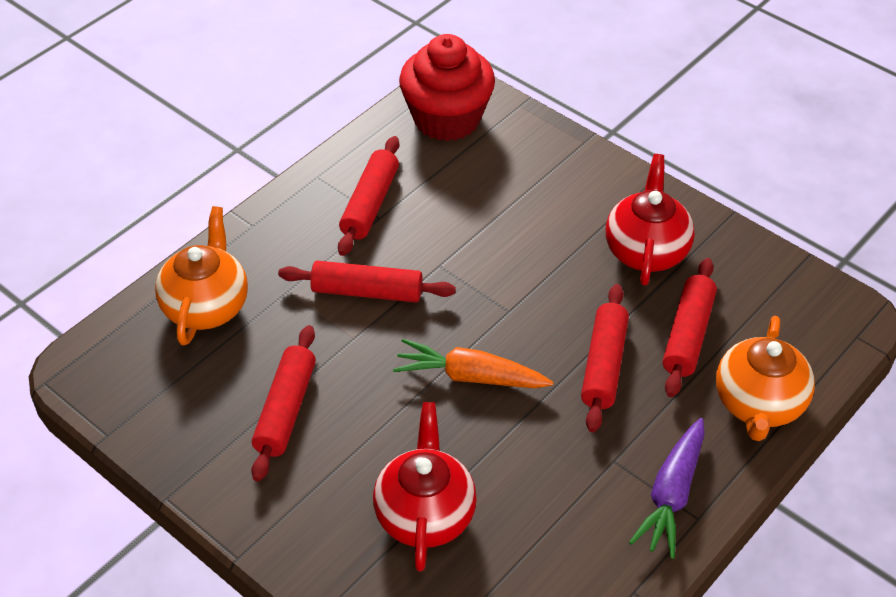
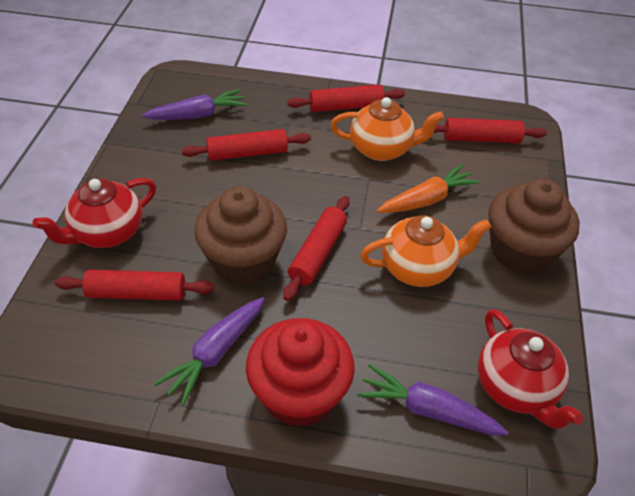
brown cupcake: 0 -> 2
purple carrot: 1 -> 3

